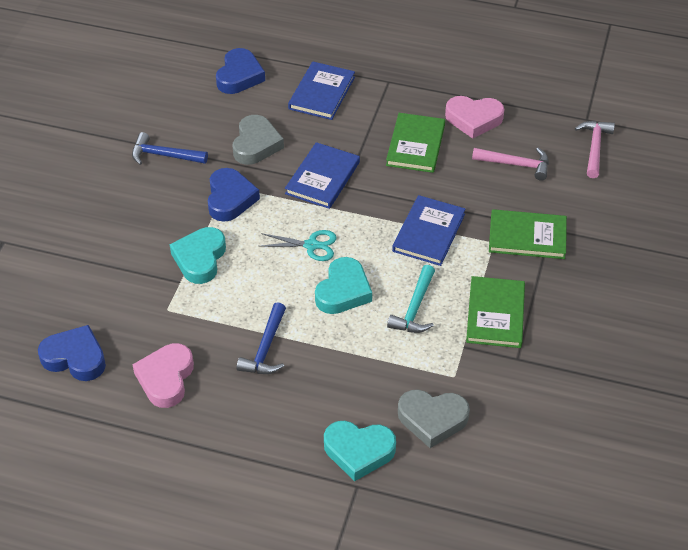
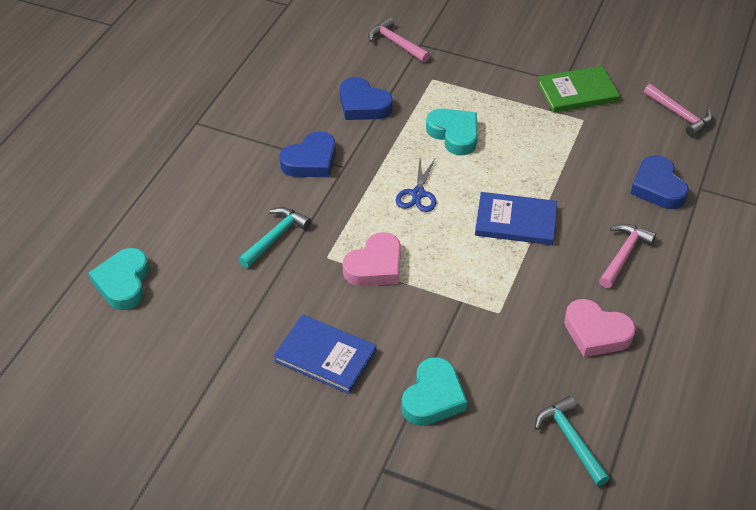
blue book: 3 -> 2
blue hammer: 2 -> 0
blue scissors: 0 -> 1
green book: 3 -> 1
grey heart: 2 -> 0
pink hammer: 2 -> 3
turquoise hammer: 1 -> 2
turquoise scissors: 1 -> 0

